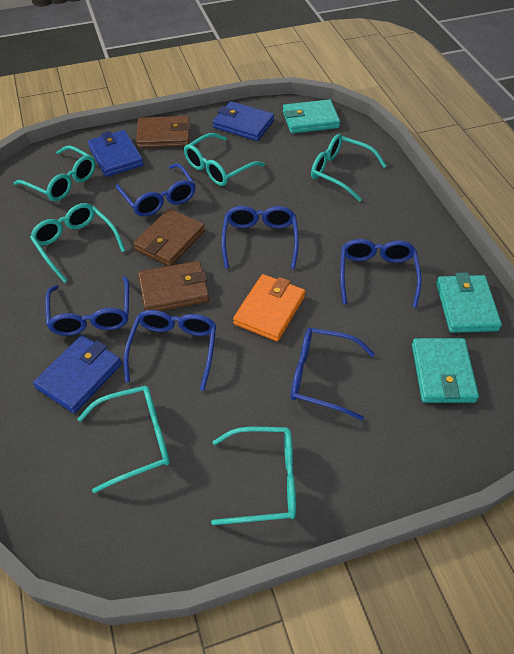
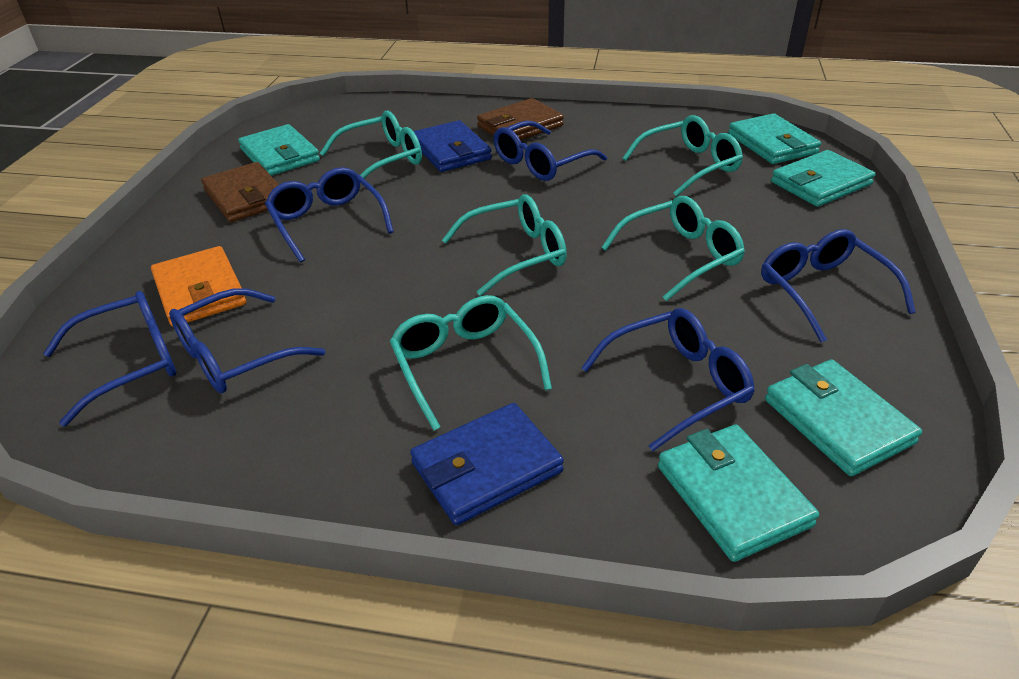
blue wallet: 3 -> 2
brown wallet: 3 -> 2
turquoise glasses: 6 -> 5
turquoise wallet: 3 -> 5

